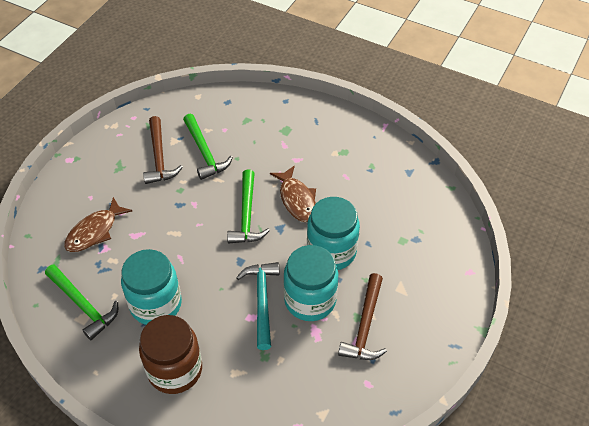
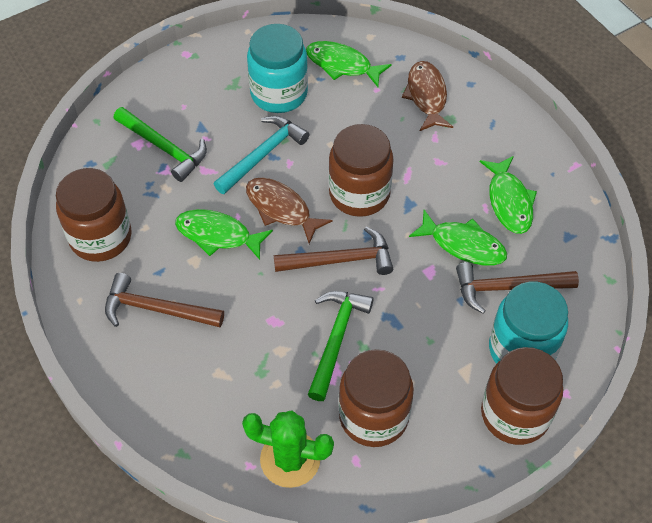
brown hammer: 2 -> 3
brown jar: 1 -> 4
green cactus: 0 -> 1
green fish: 0 -> 4
green hammer: 3 -> 2
turquoise jar: 3 -> 2

